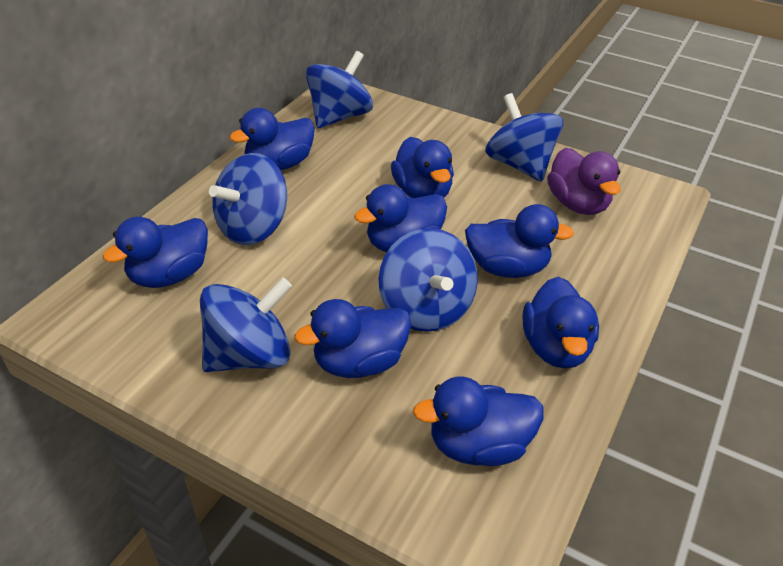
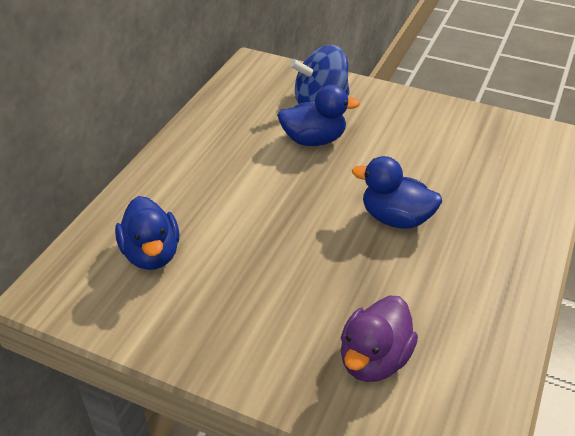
blue duck: 8 -> 3
blue spinning top: 5 -> 1

